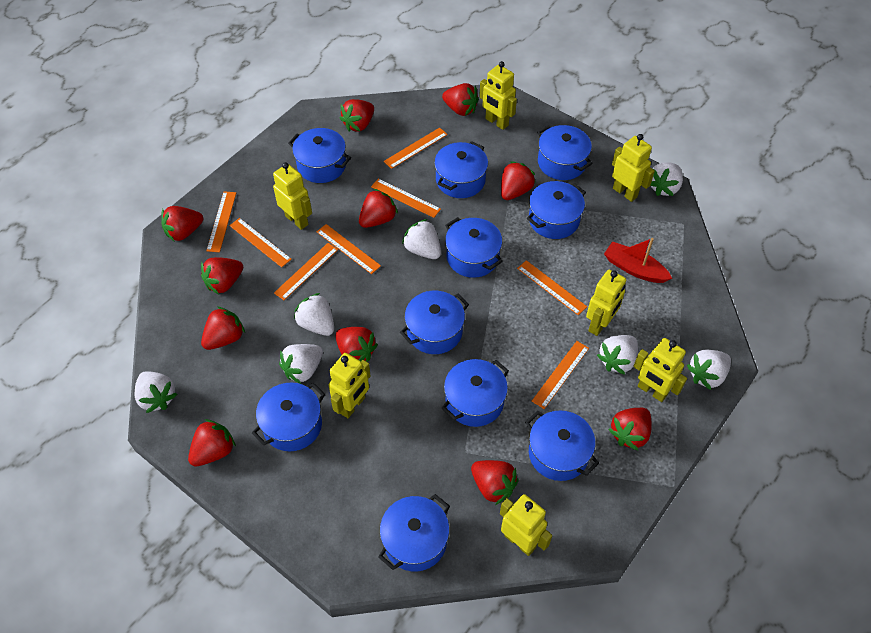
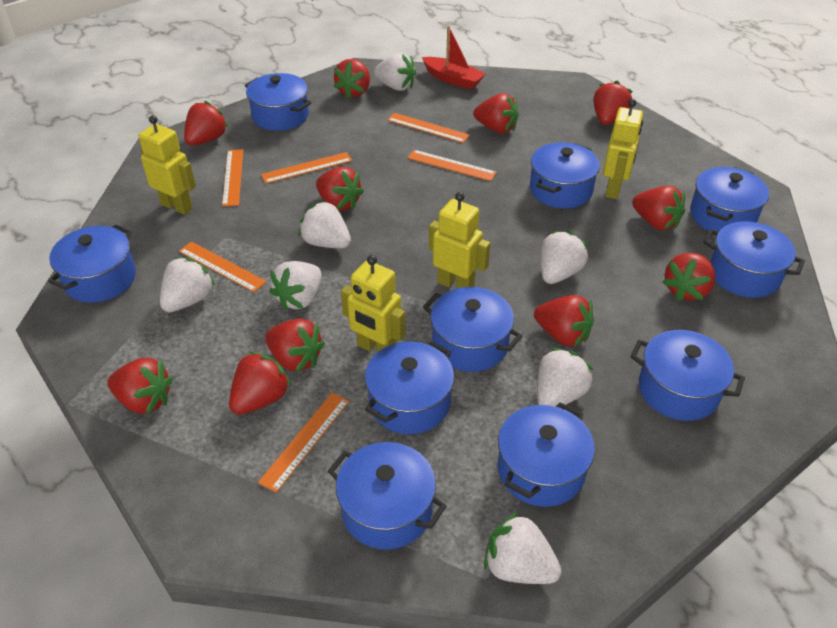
orange ruler: 8 -> 6
yellow robot: 7 -> 4

